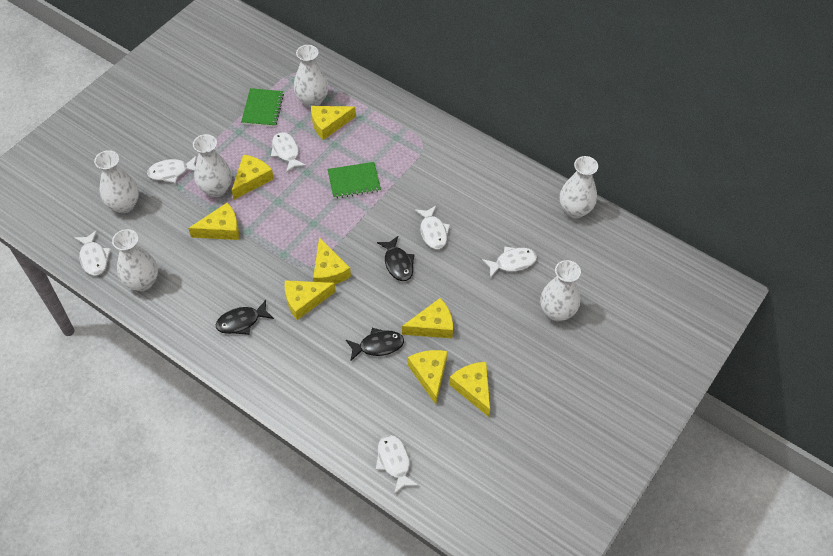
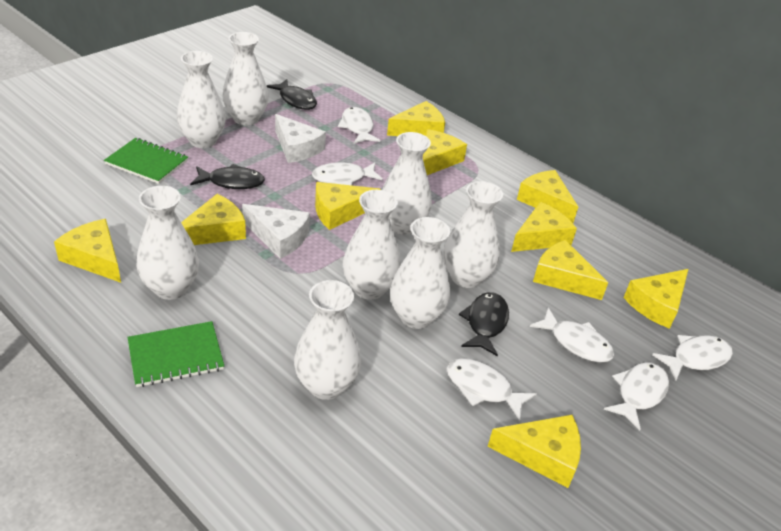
white cheese: 0 -> 2
white vase: 6 -> 8
yellow cheese: 8 -> 10

